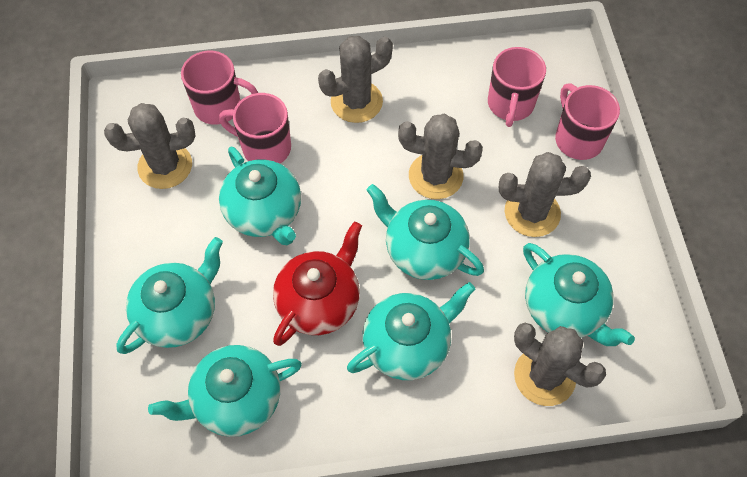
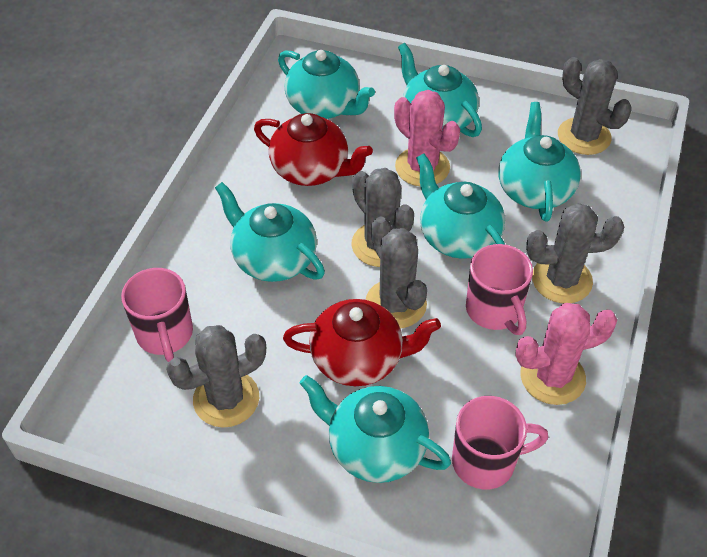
pink cactus: 0 -> 2
pink mug: 4 -> 3
red teapot: 1 -> 2

